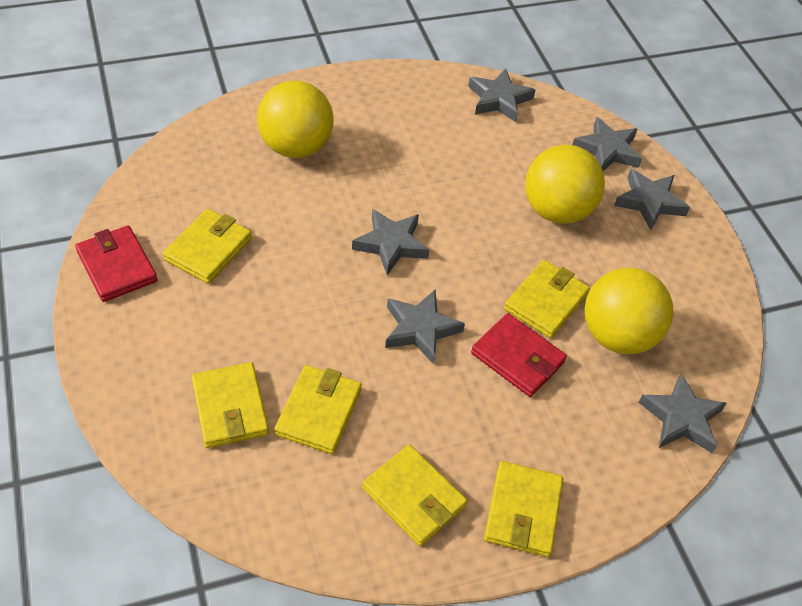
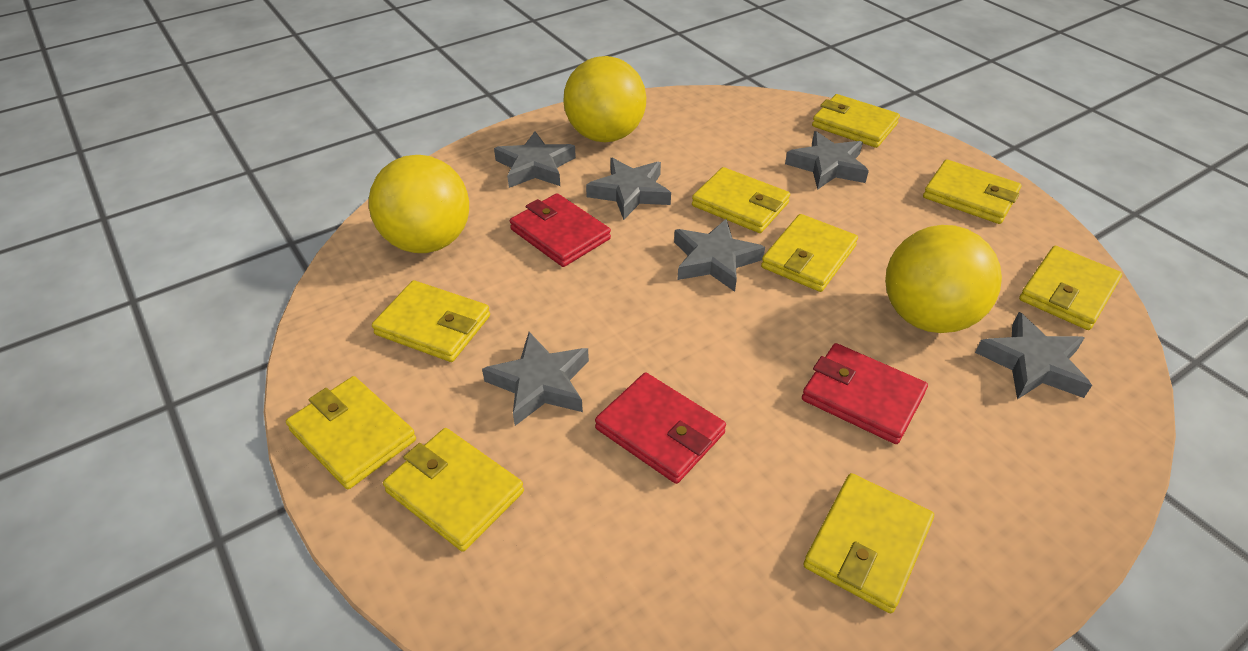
red wallet: 2 -> 3
yellow wallet: 6 -> 9

